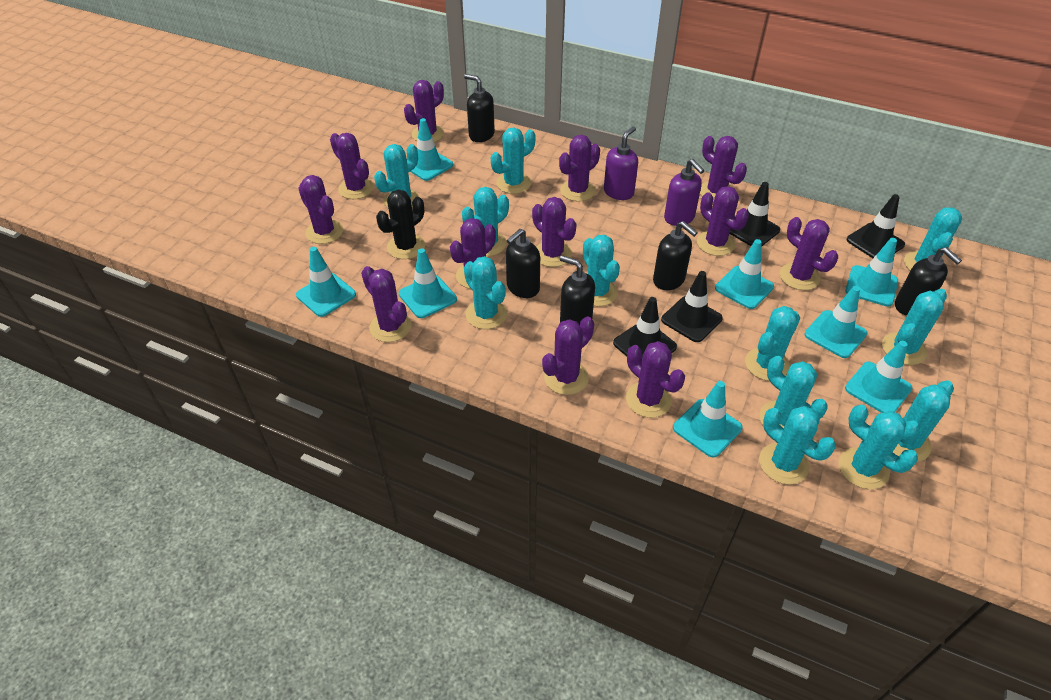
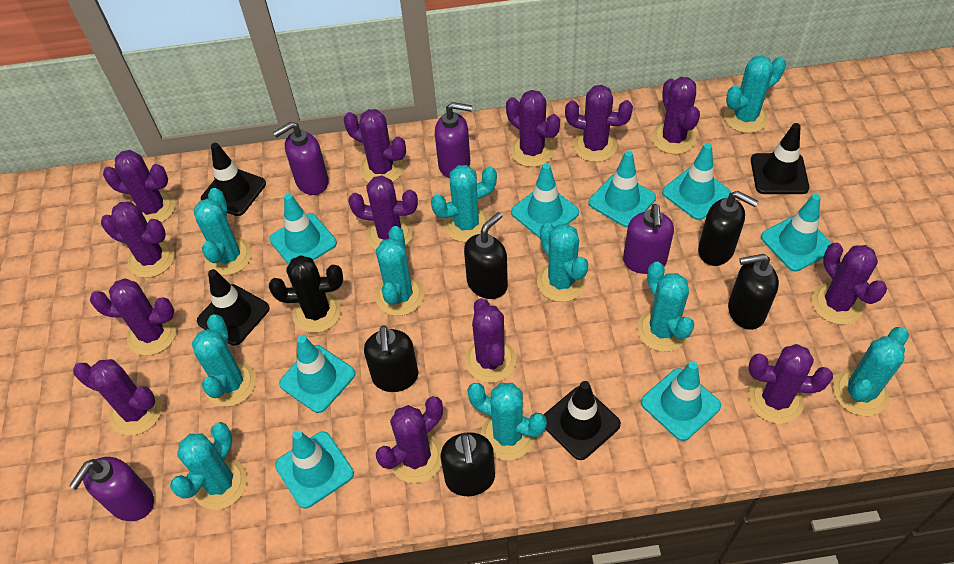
purple cactus: 12 -> 13
purple soap dispenser: 2 -> 4
turquoise cactus: 12 -> 10

